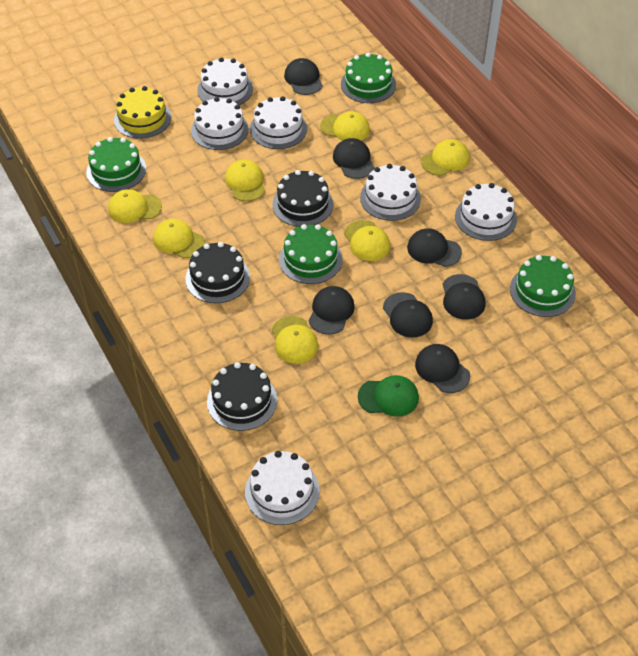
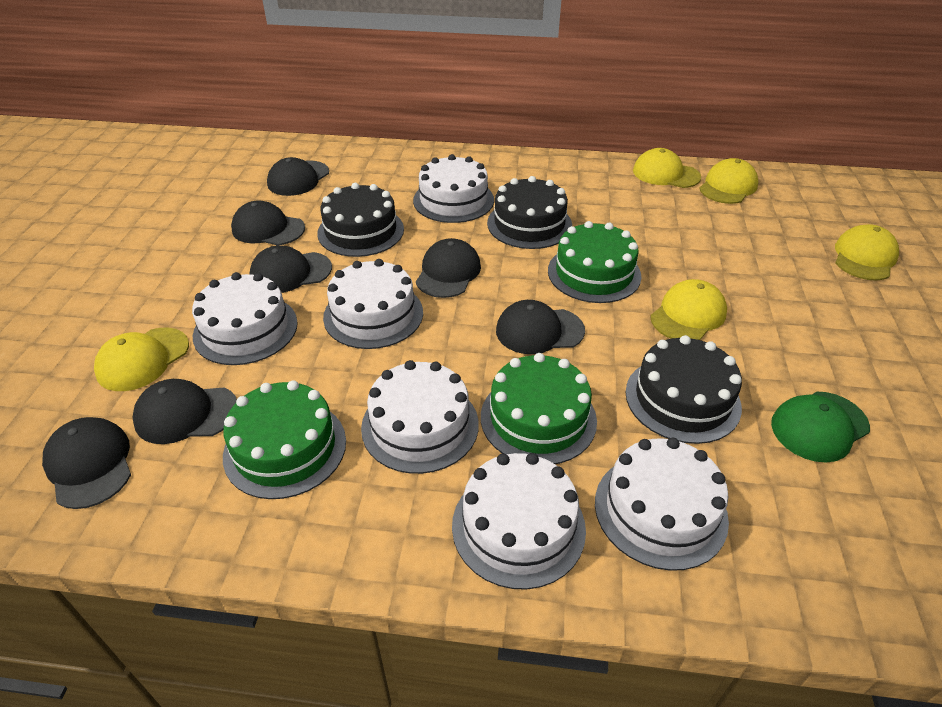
green cake: 4 -> 3
yellow cake: 1 -> 0
yellow cap: 7 -> 5

